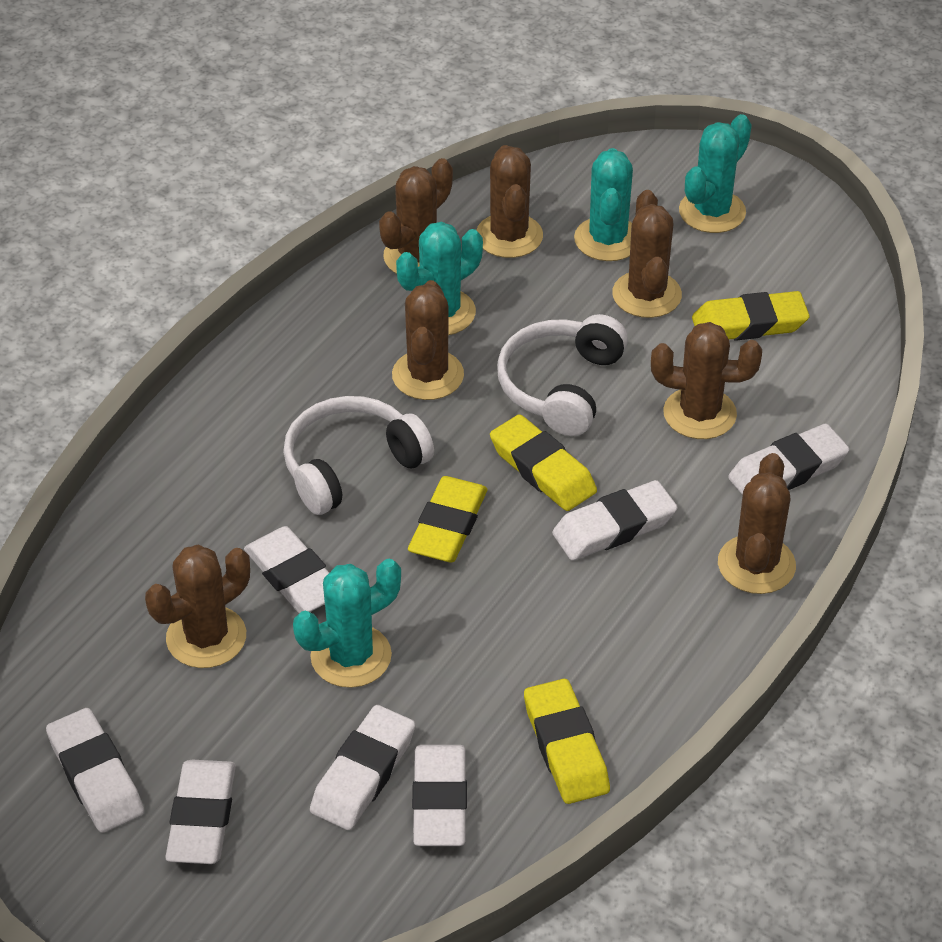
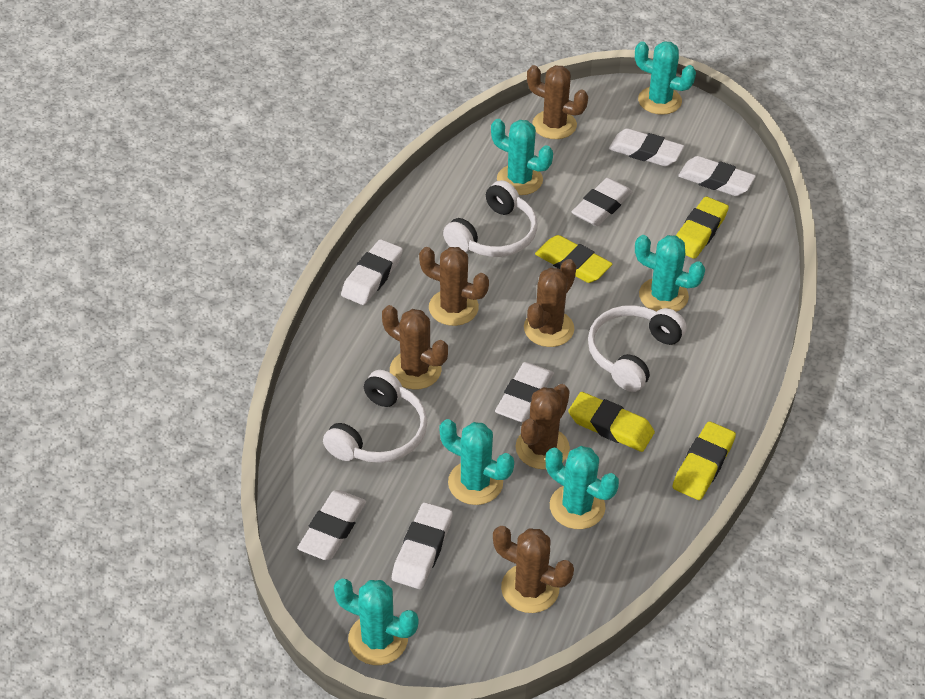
brown cactus: 7 -> 6
turquoise cactus: 4 -> 6
white headphones: 2 -> 3

